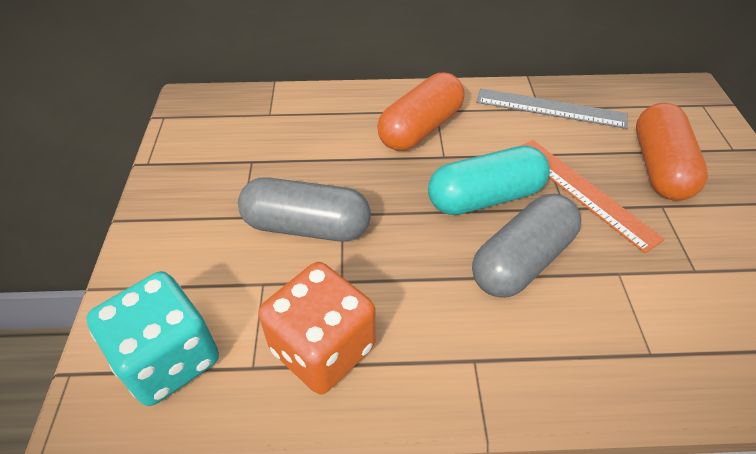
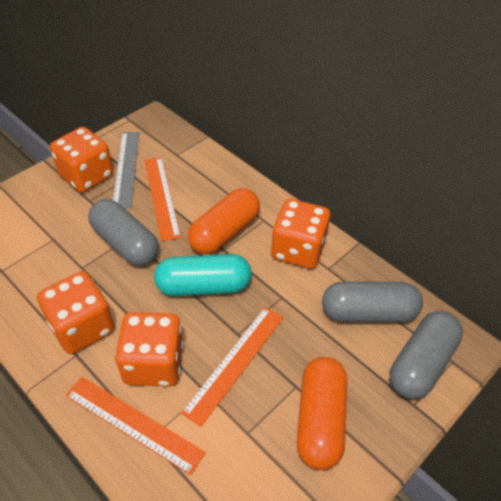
grey capsule: 2 -> 3
orange dice: 1 -> 4
orange ruler: 1 -> 3
turquoise dice: 1 -> 0

